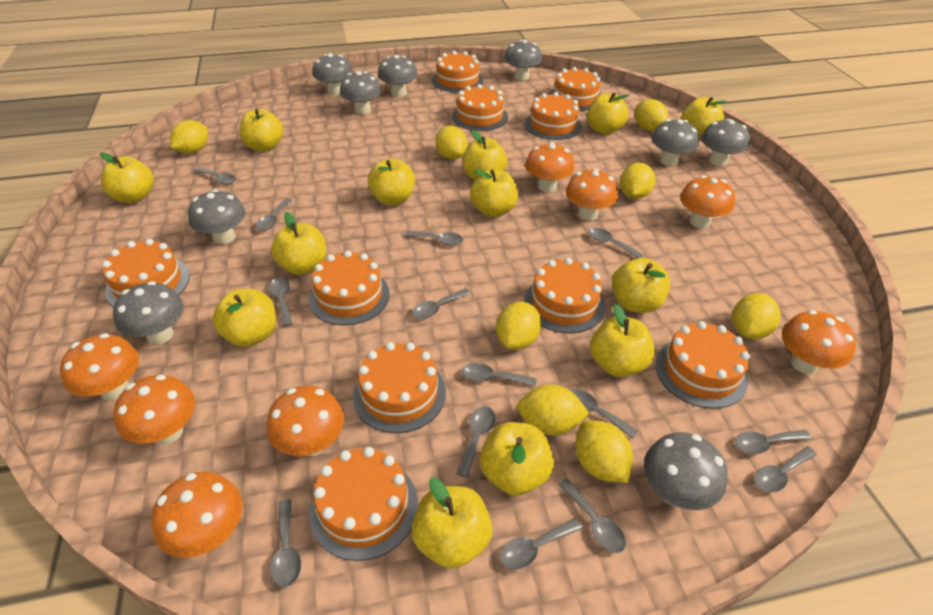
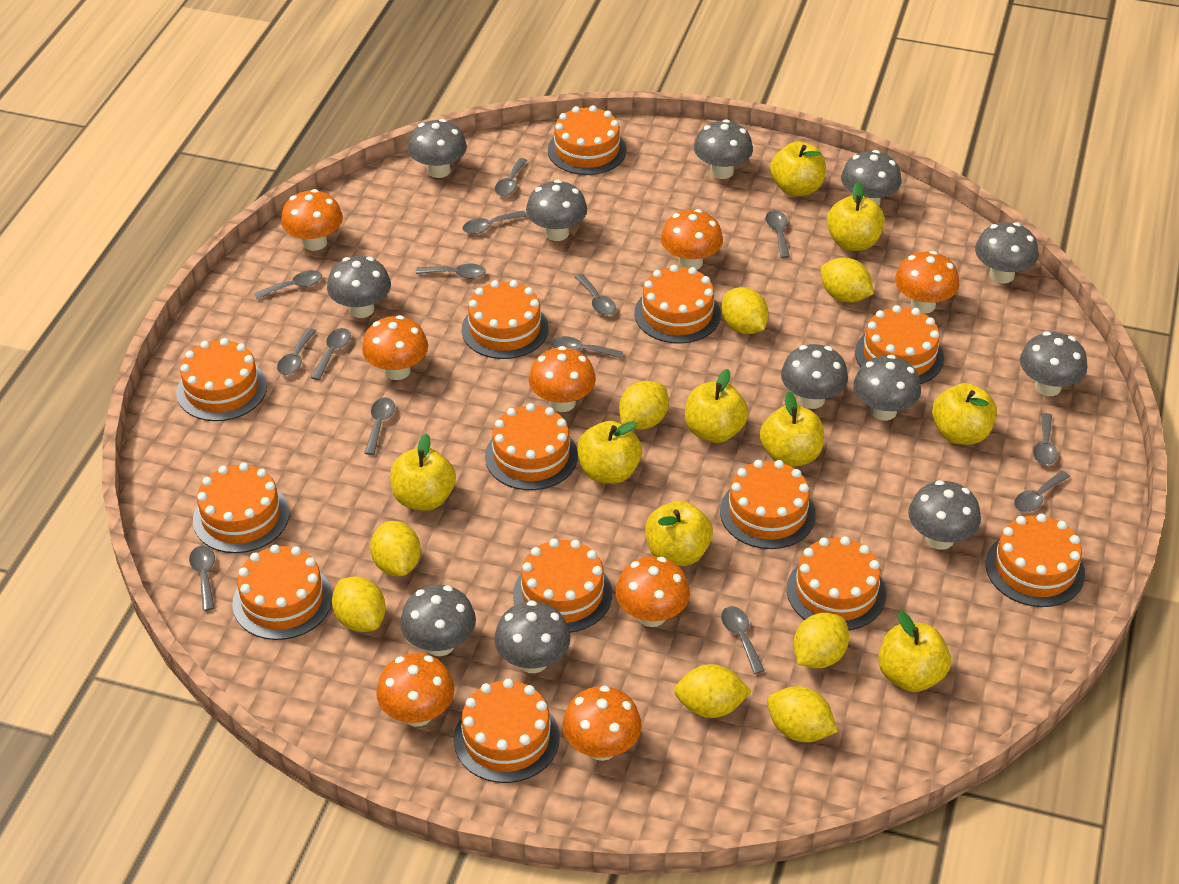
grey mushroom: 9 -> 12
orange cake: 10 -> 13
yellow apple: 13 -> 9

